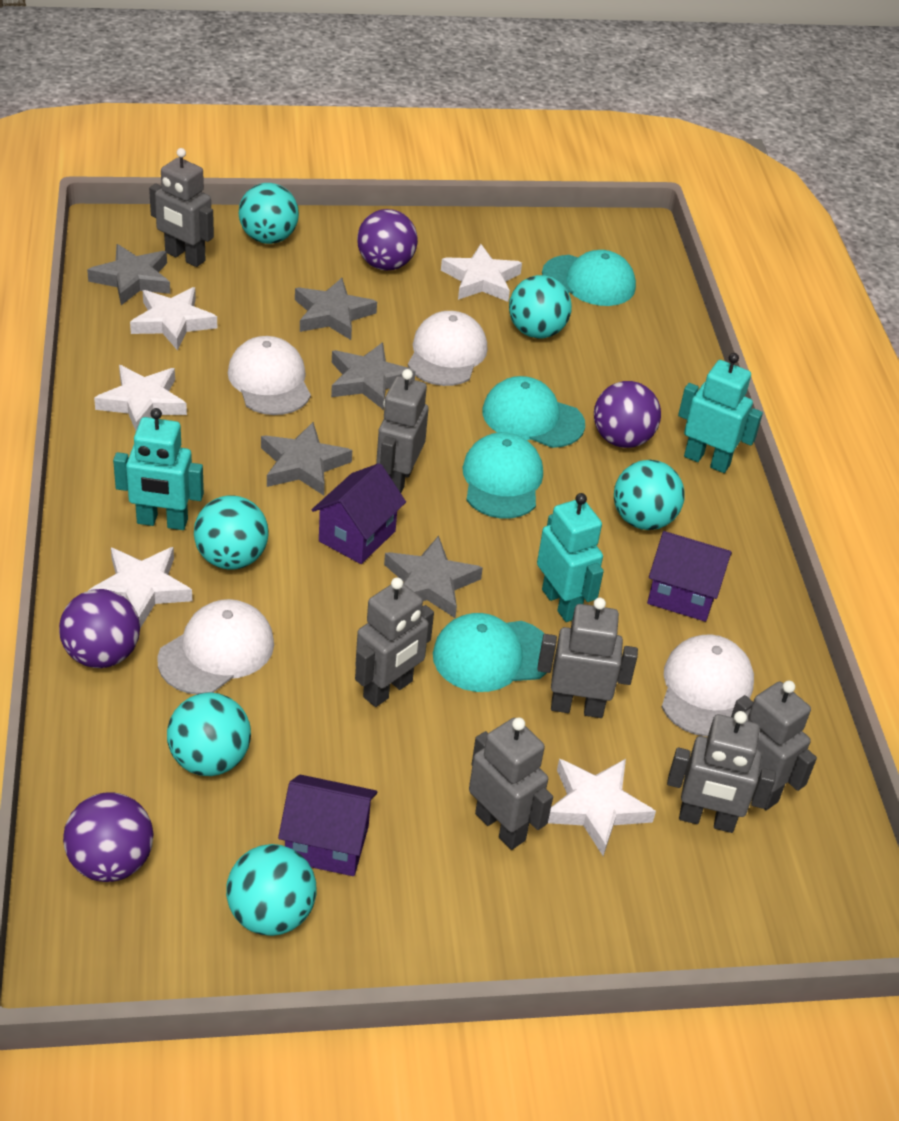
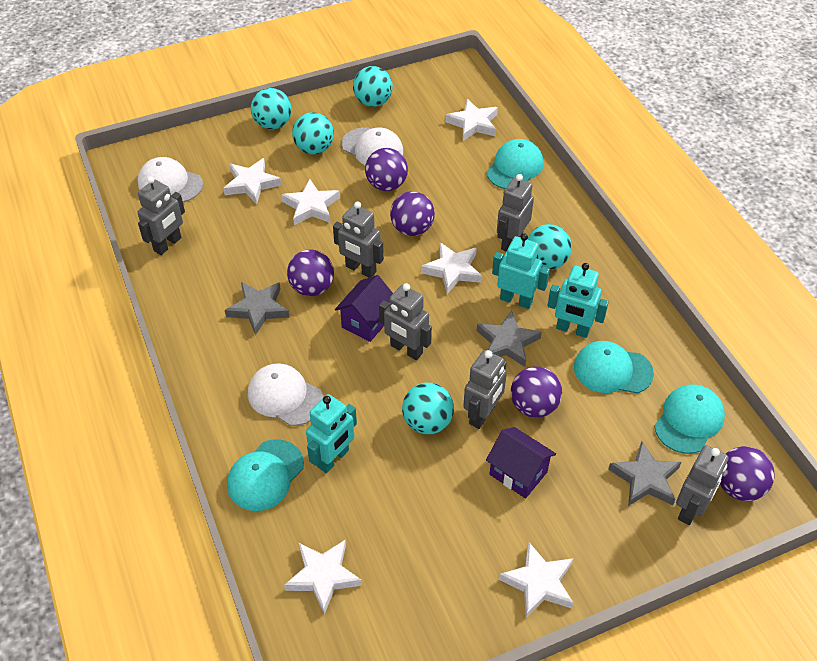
grey robot: 7 -> 6
grey star: 5 -> 3
purple ball: 4 -> 5
purple house: 3 -> 2
turquoise ball: 6 -> 5
white cap: 4 -> 3
white star: 5 -> 6

